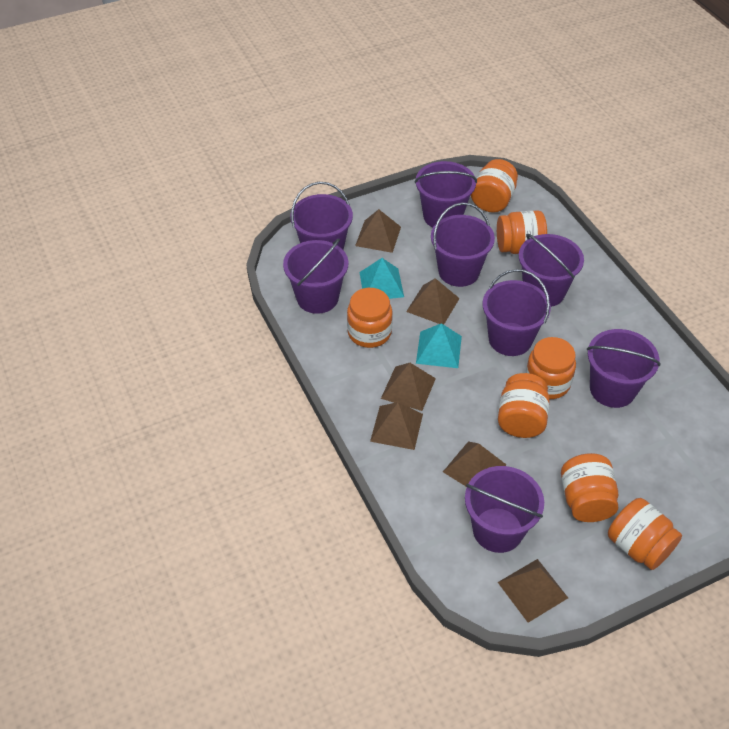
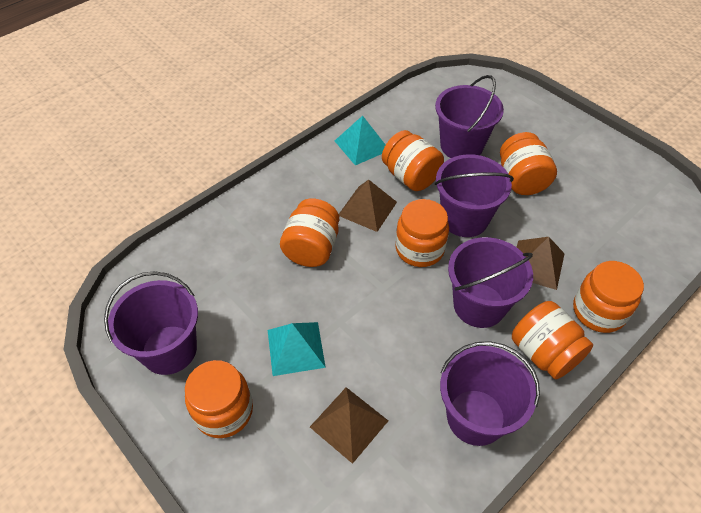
brown pyramid: 6 -> 3
purple bucket: 8 -> 5

